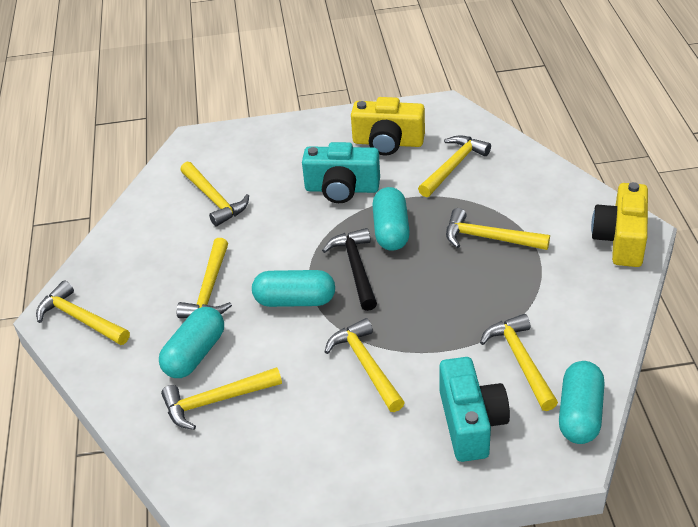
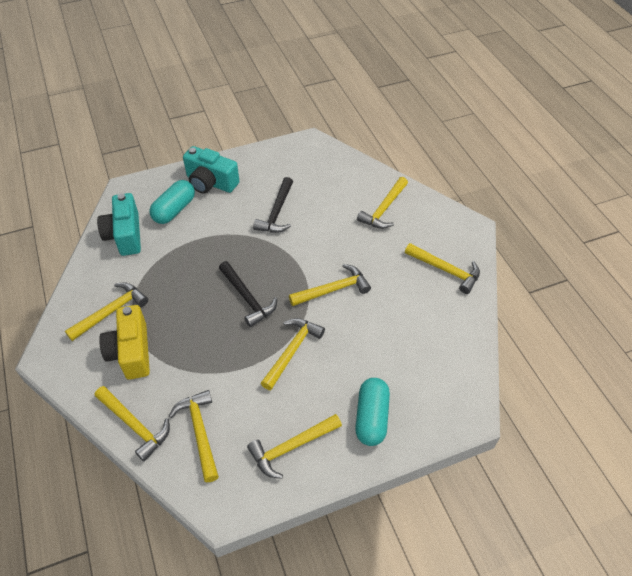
black hammer: 1 -> 2
turquoise capsule: 4 -> 2
yellow camera: 2 -> 1

